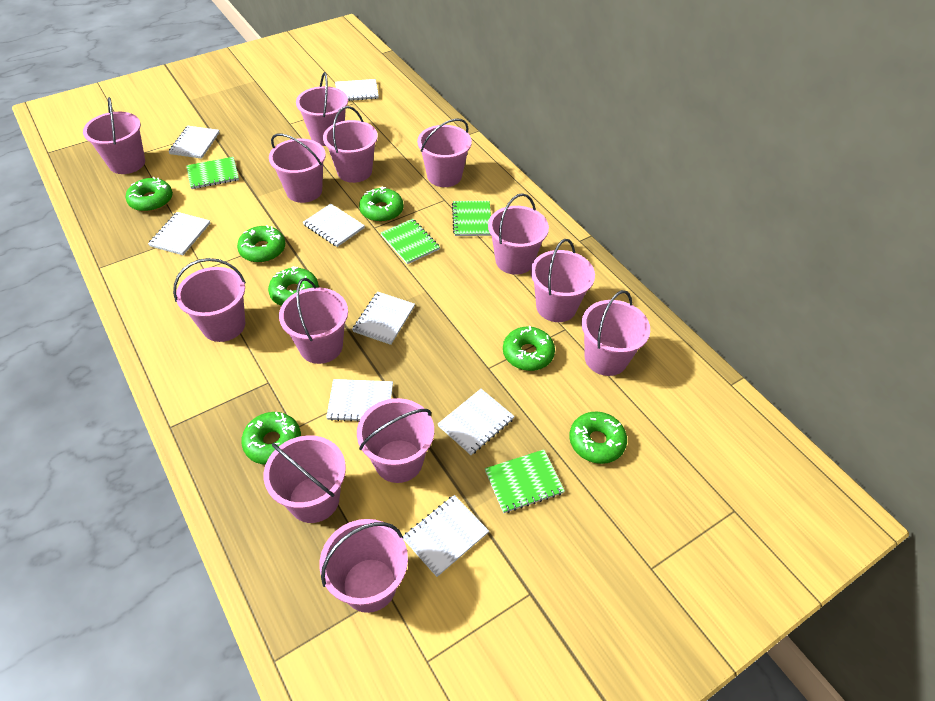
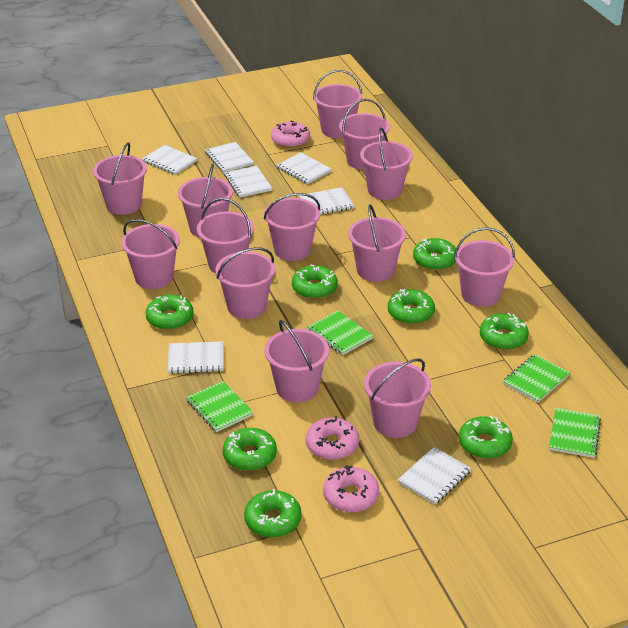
green donut: 7 -> 8
pink donut: 0 -> 3
white notebook: 8 -> 7

